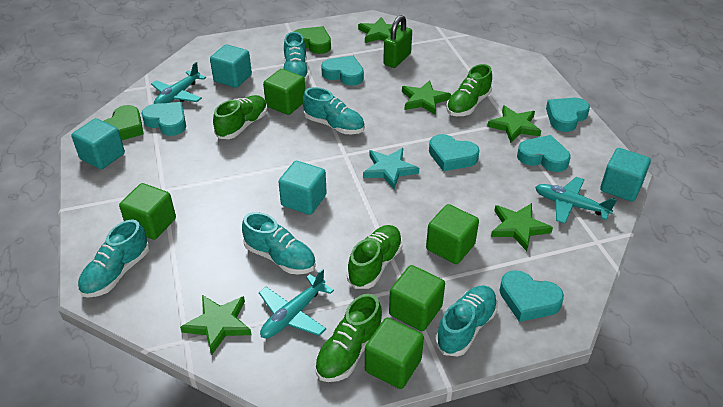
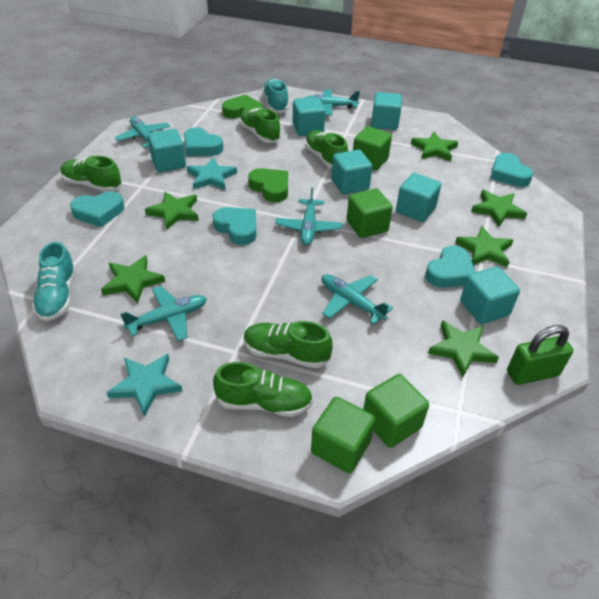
green cube: 5 -> 4
green shoe: 4 -> 5
green star: 5 -> 6
turquoise cube: 4 -> 6
turquoise heart: 6 -> 5
turquoise plane: 3 -> 5
turquoise shoe: 5 -> 2
turquoise star: 1 -> 2

